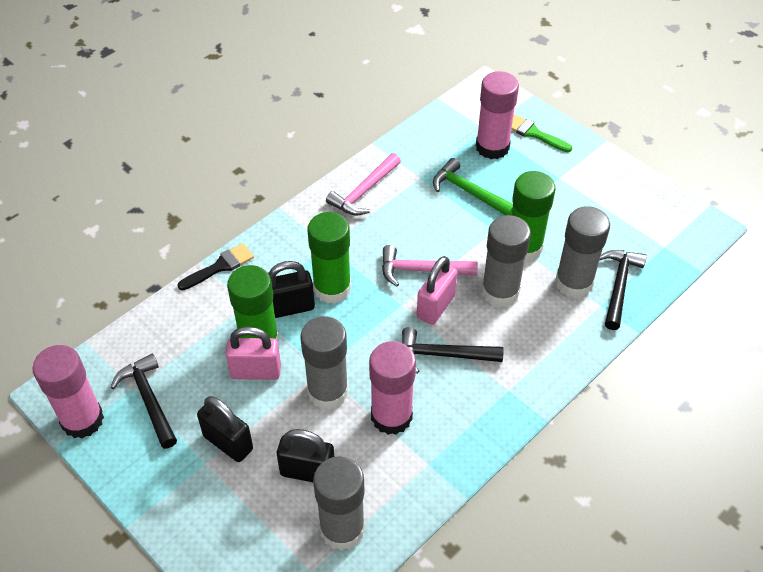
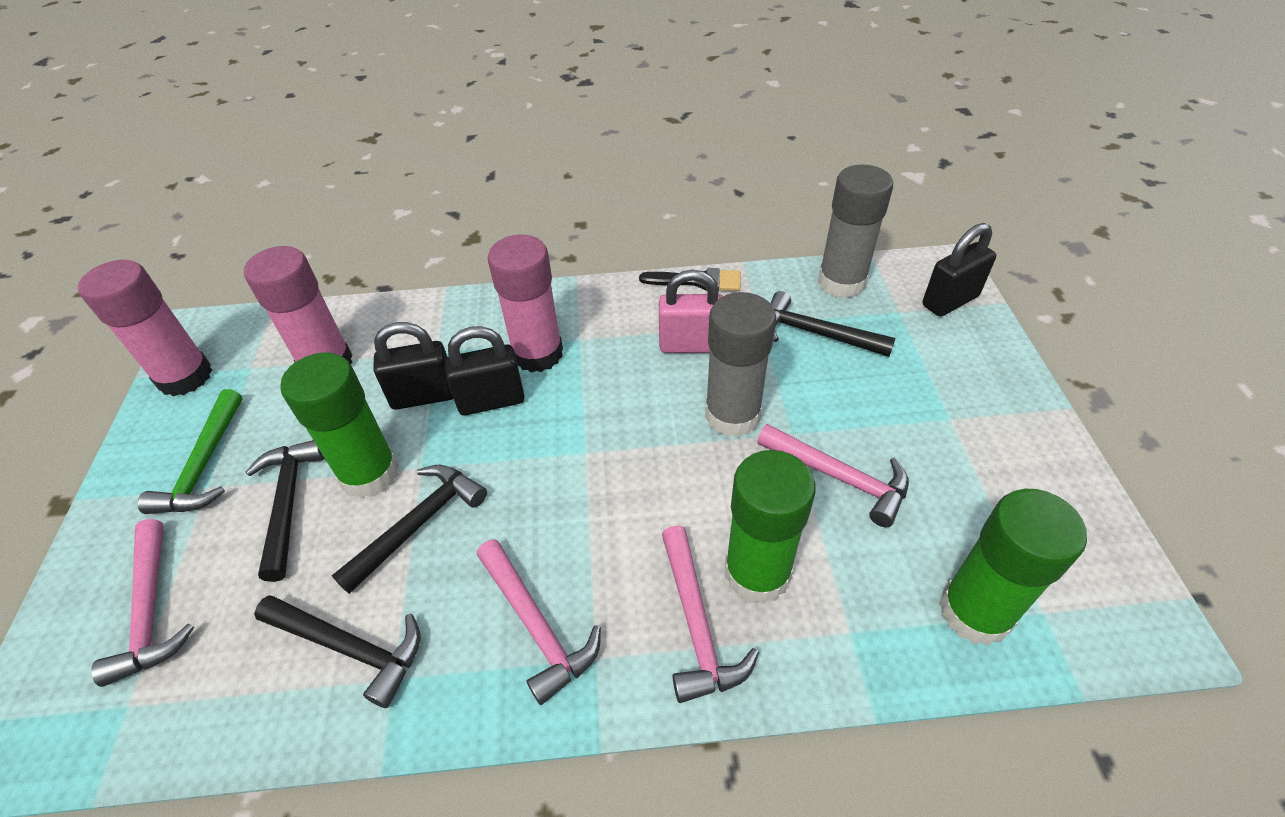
black hammer: 3 -> 4
green brush: 1 -> 0
grey glue stick: 4 -> 2
pink hammer: 2 -> 4
pink padlock: 2 -> 1

